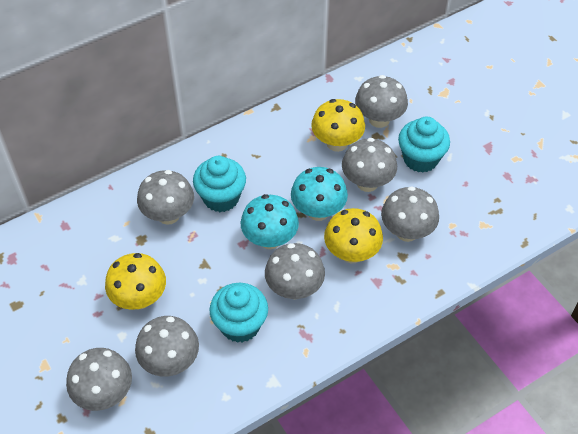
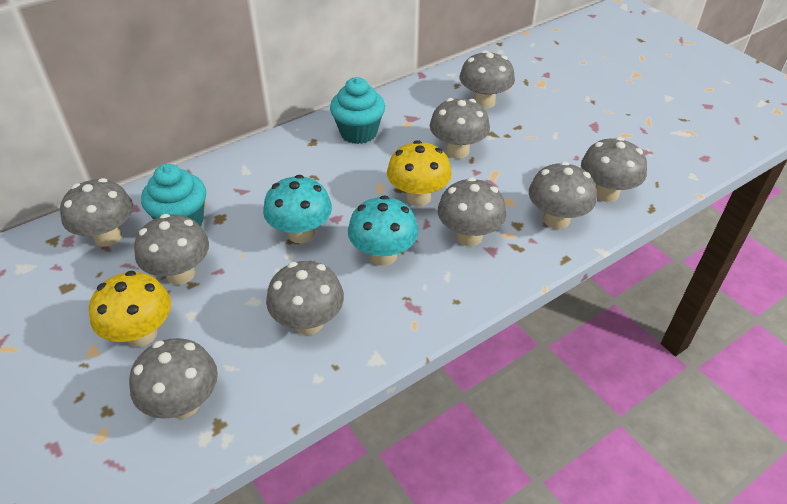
grey mushroom: 7 -> 9
turquoise cupcake: 3 -> 2
yellow mushroom: 3 -> 2

